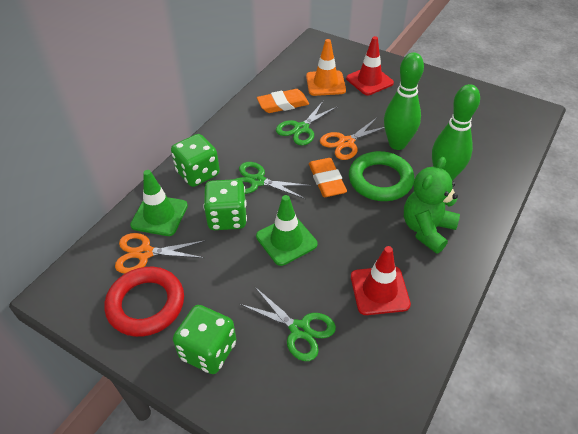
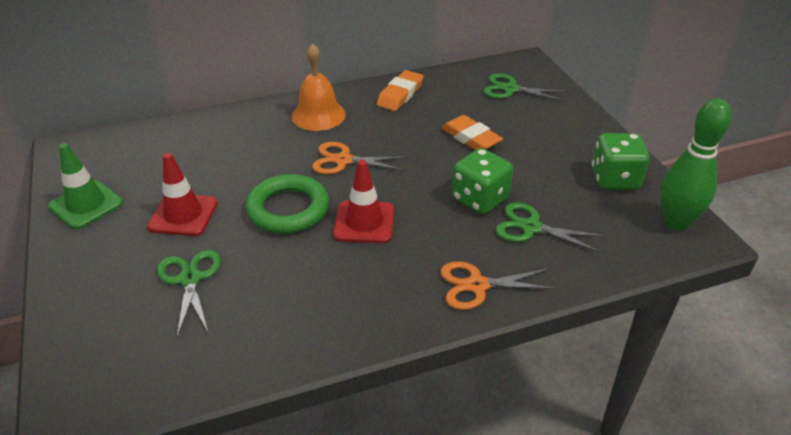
green bowling pin: 2 -> 1
green dice: 3 -> 2
green teddy bear: 1 -> 0
green traffic cone: 2 -> 1
orange bell: 0 -> 1
orange traffic cone: 1 -> 0
red ring: 1 -> 0

